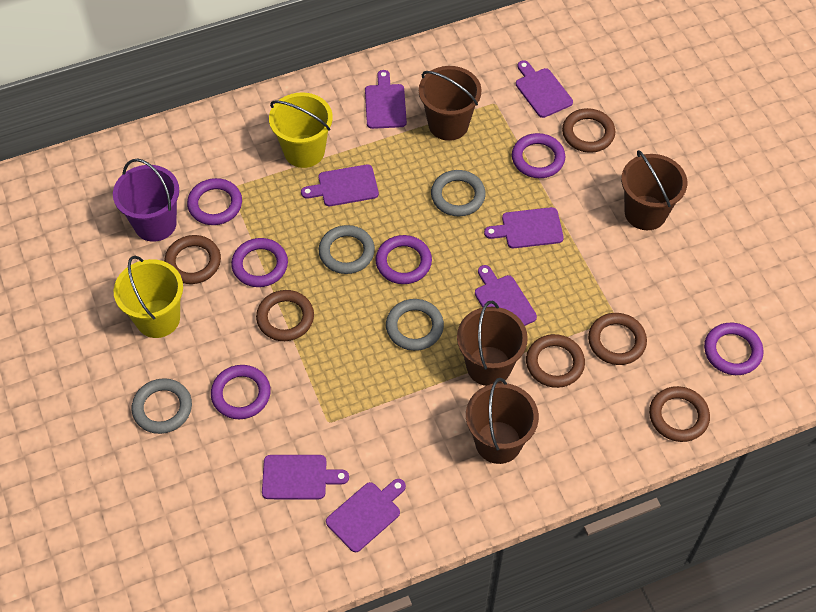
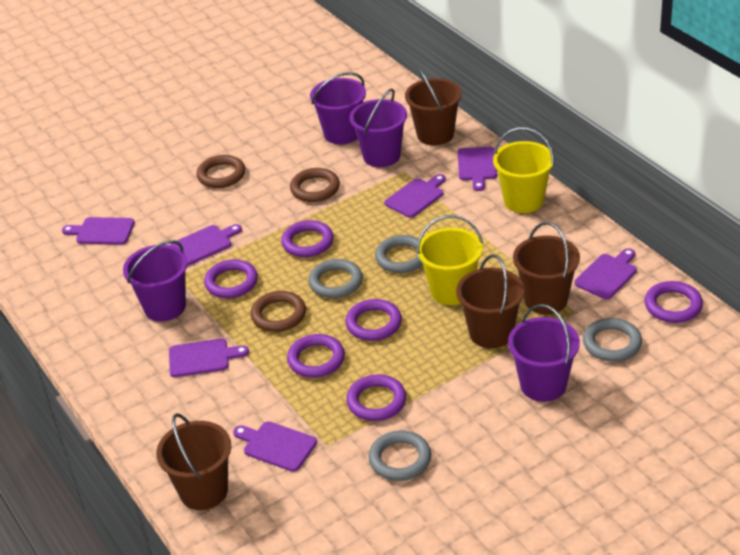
brown ring: 6 -> 3
purple bucket: 1 -> 4

